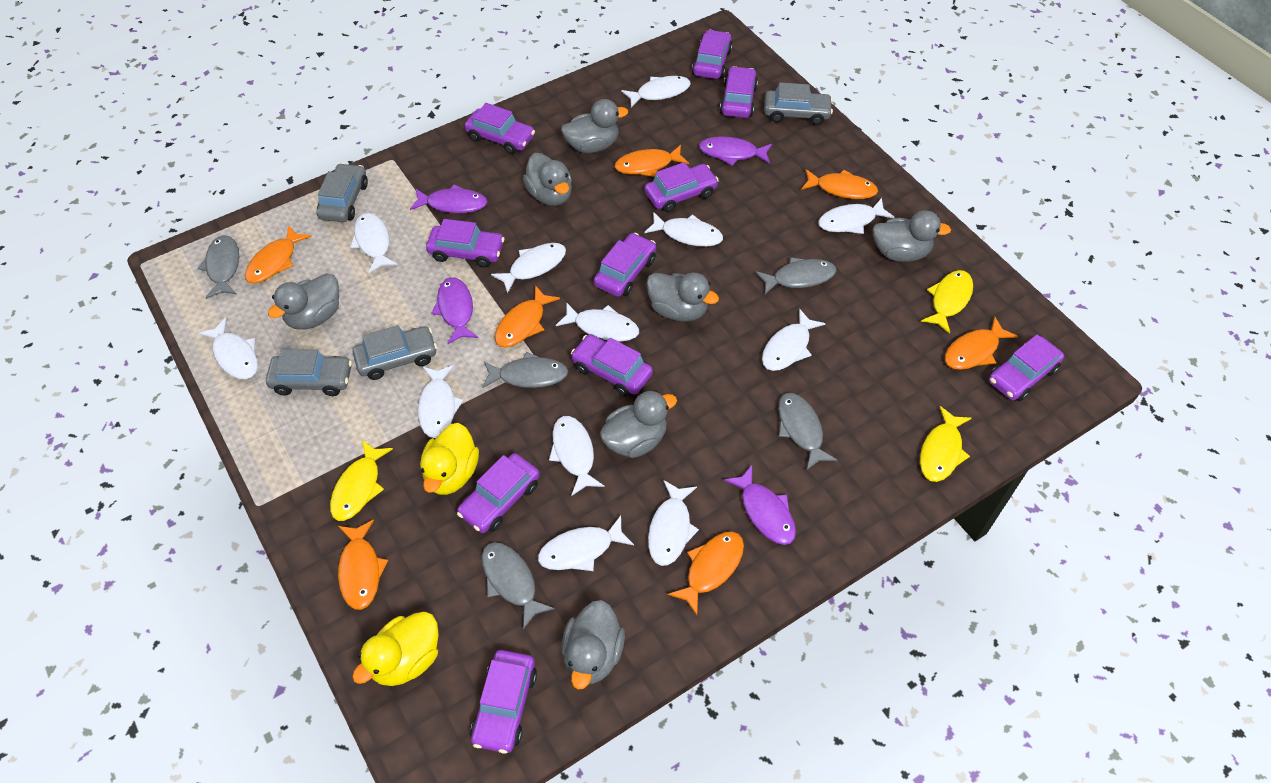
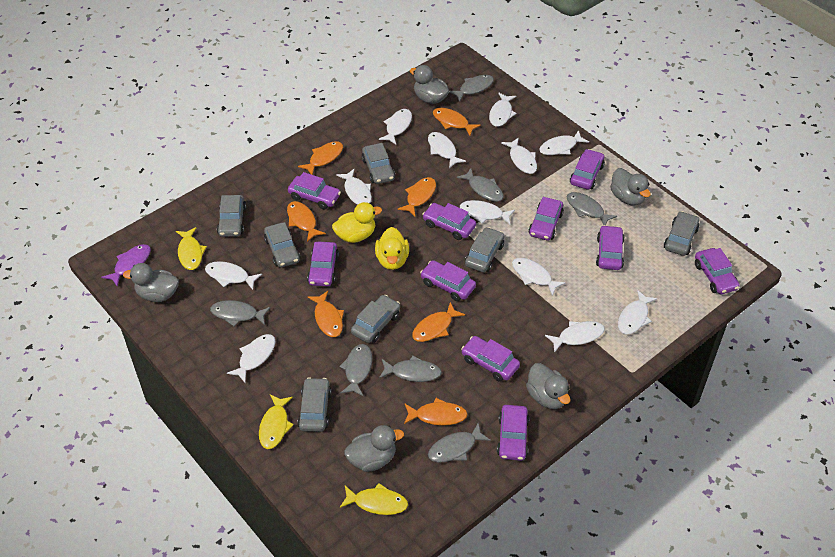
grey car: 4 -> 7
grey duck: 7 -> 5
grey fish: 5 -> 7
purple fish: 4 -> 1

